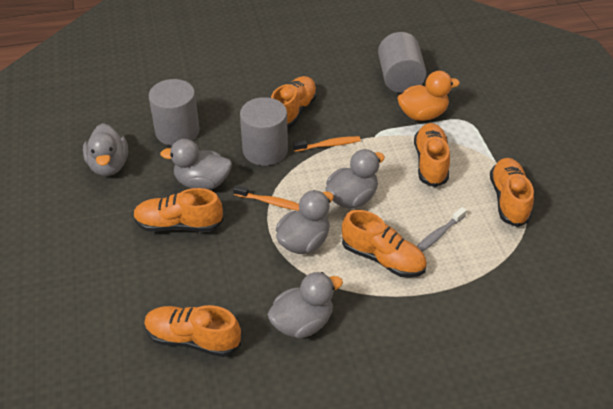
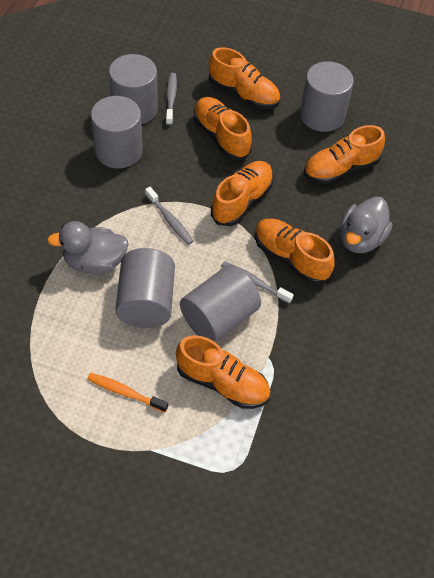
grey cylinder: 3 -> 5
grey duck: 5 -> 2
grey toothbrush: 1 -> 3
orange duck: 1 -> 0
orange toothbrush: 2 -> 1

